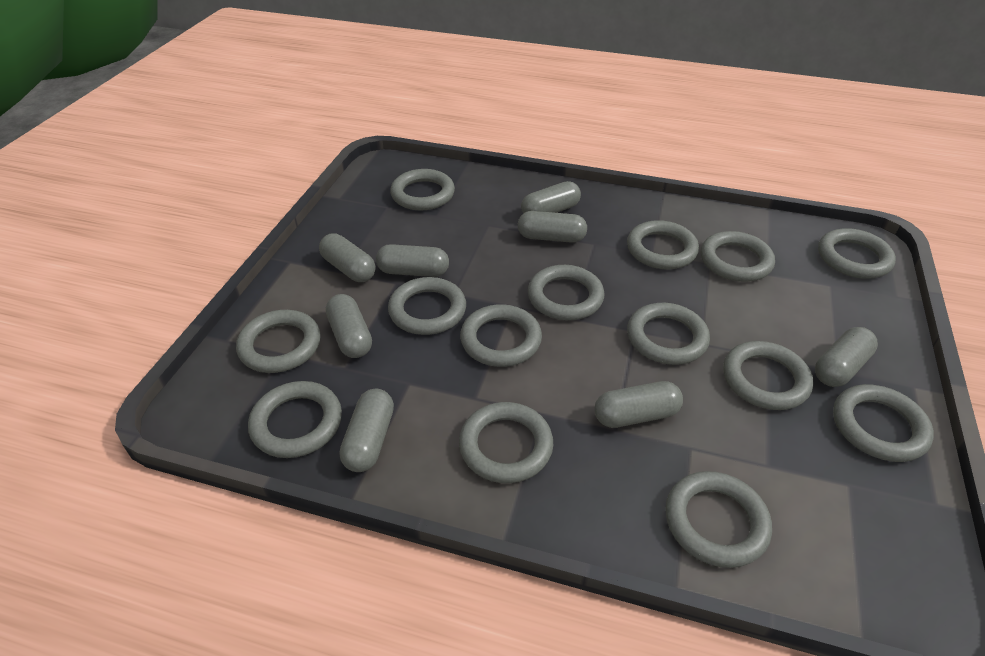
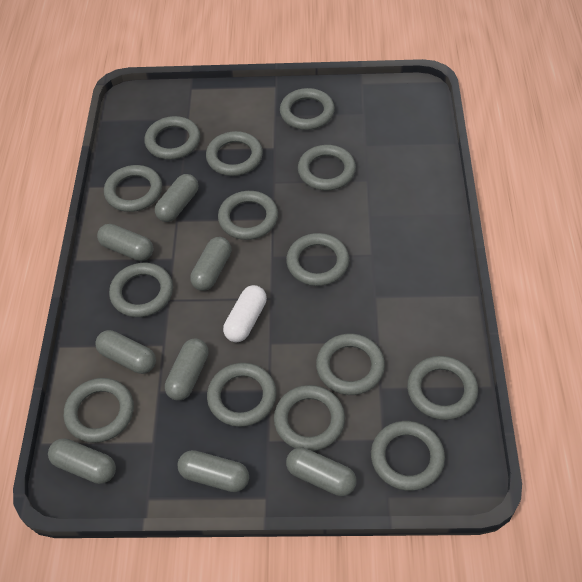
white capsule: 0 -> 1

